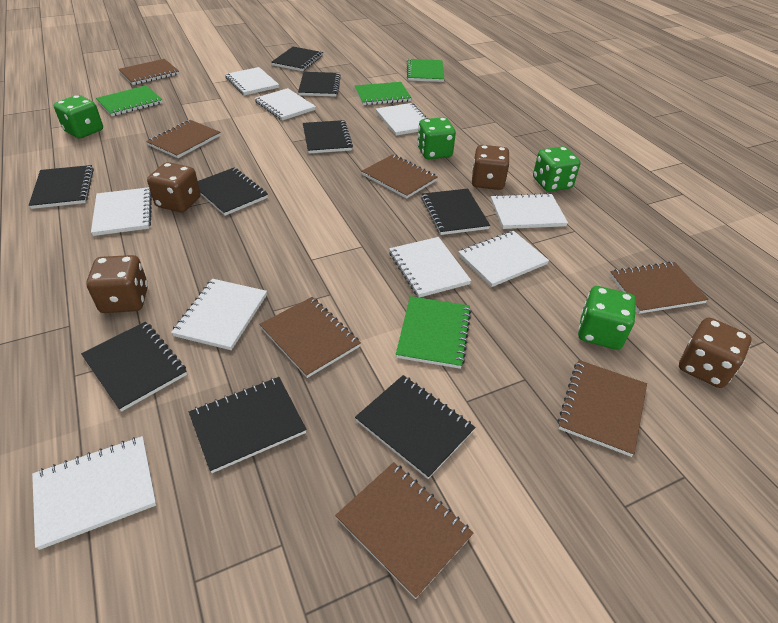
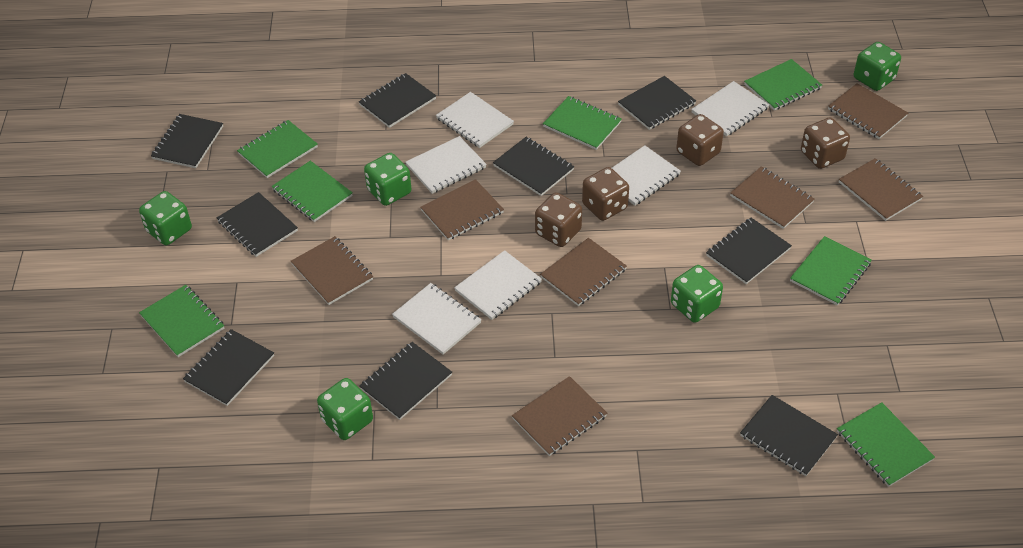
green dice: 4 -> 5
green notebook: 4 -> 7
white notebook: 9 -> 6

